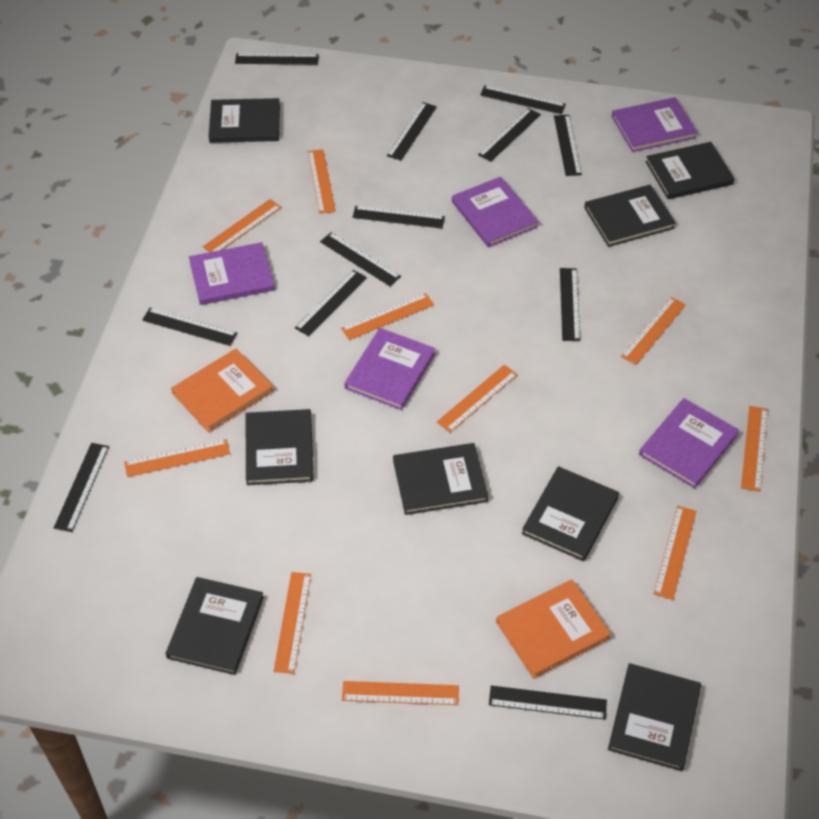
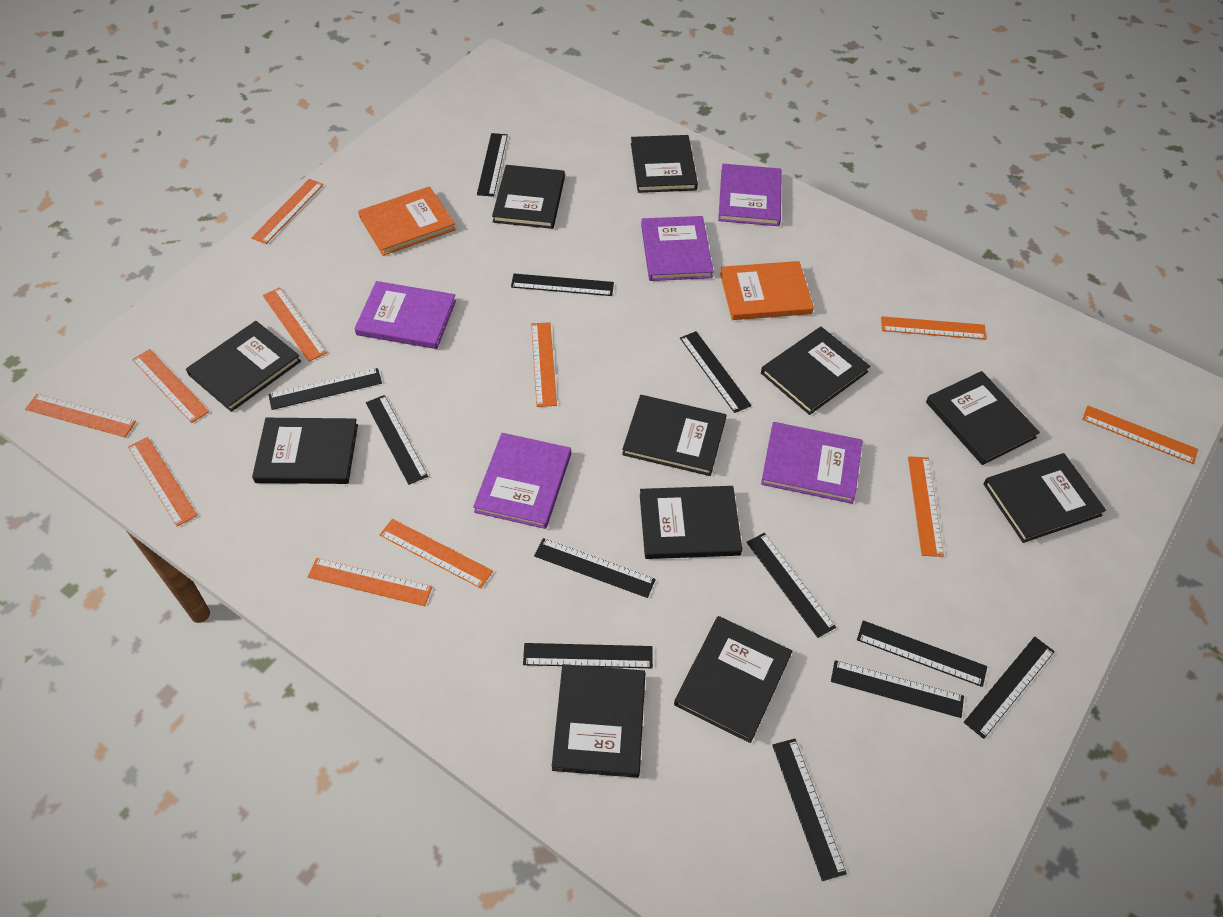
black book: 8 -> 11
orange ruler: 10 -> 11

